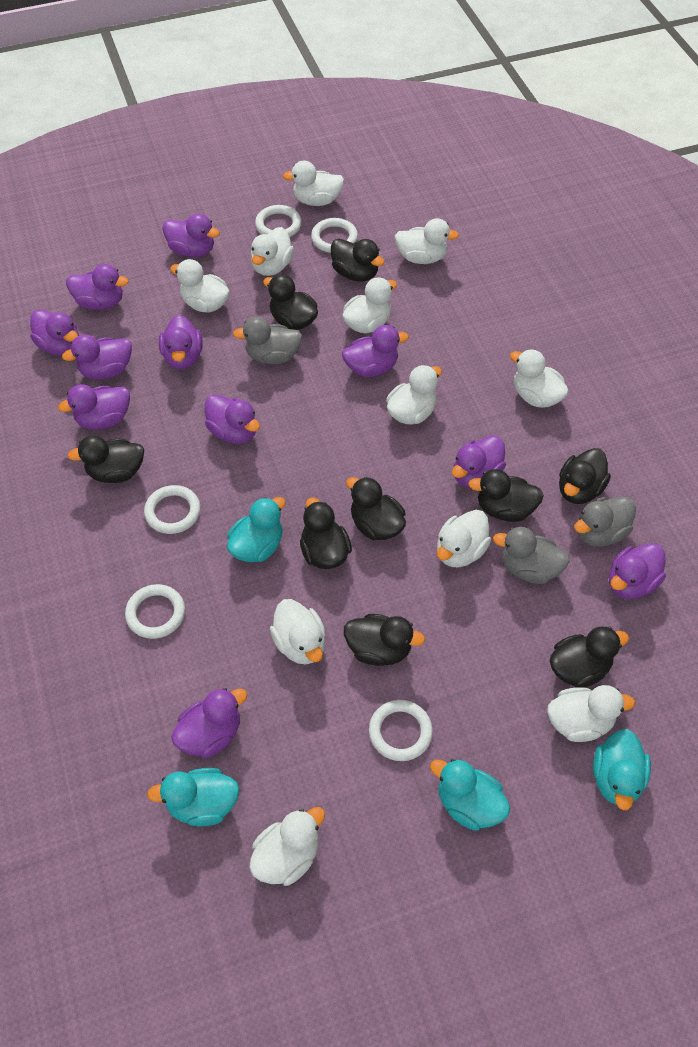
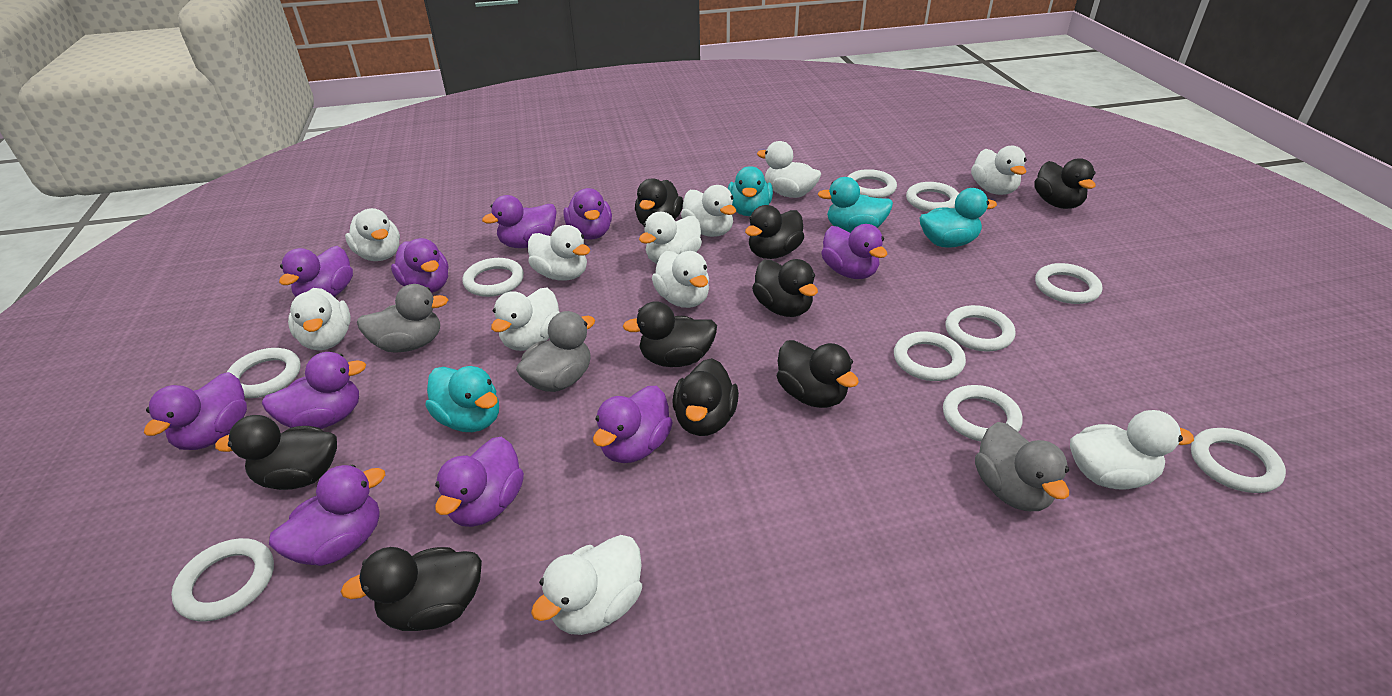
purple duck: 11 -> 10
white ring: 5 -> 10

